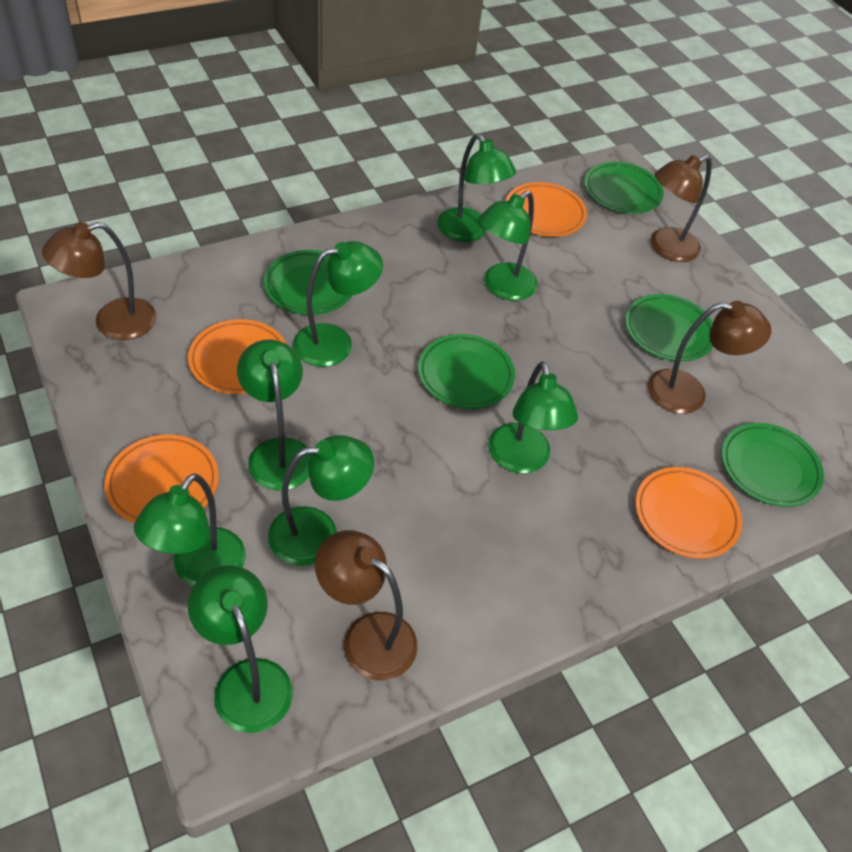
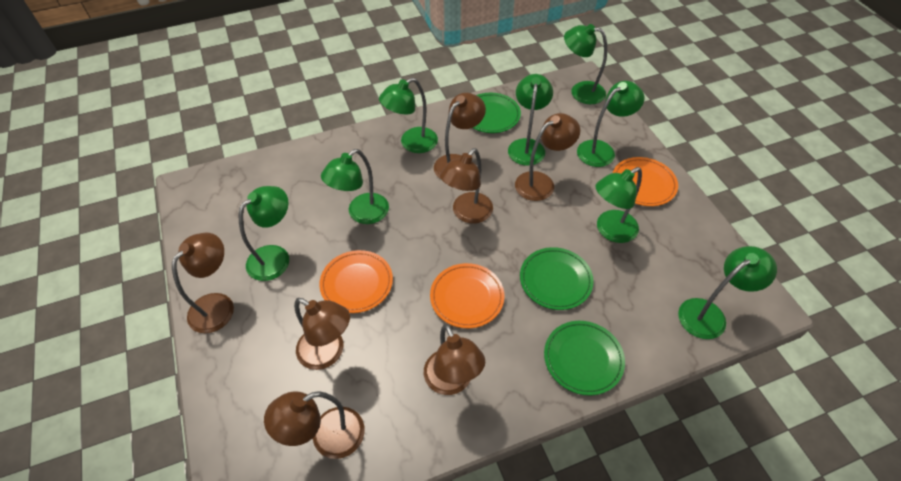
brown lamp: 4 -> 7
green plate: 5 -> 3
orange plate: 4 -> 3

